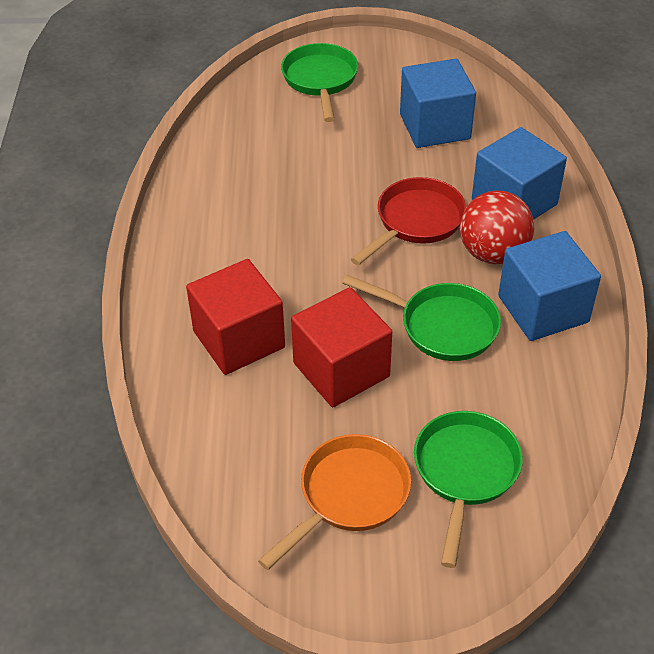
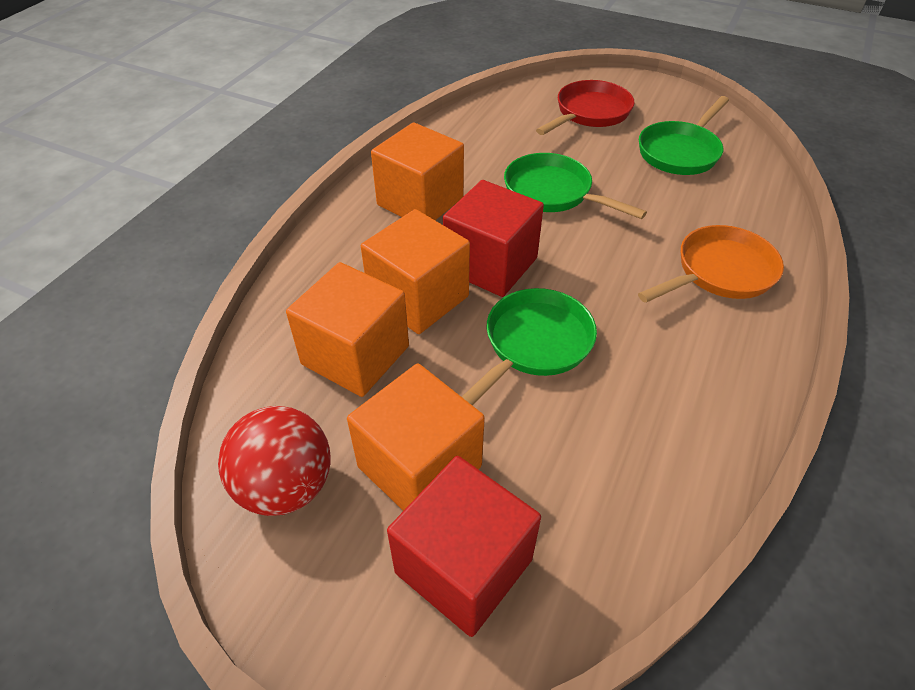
blue cube: 3 -> 0
orange cube: 0 -> 4

